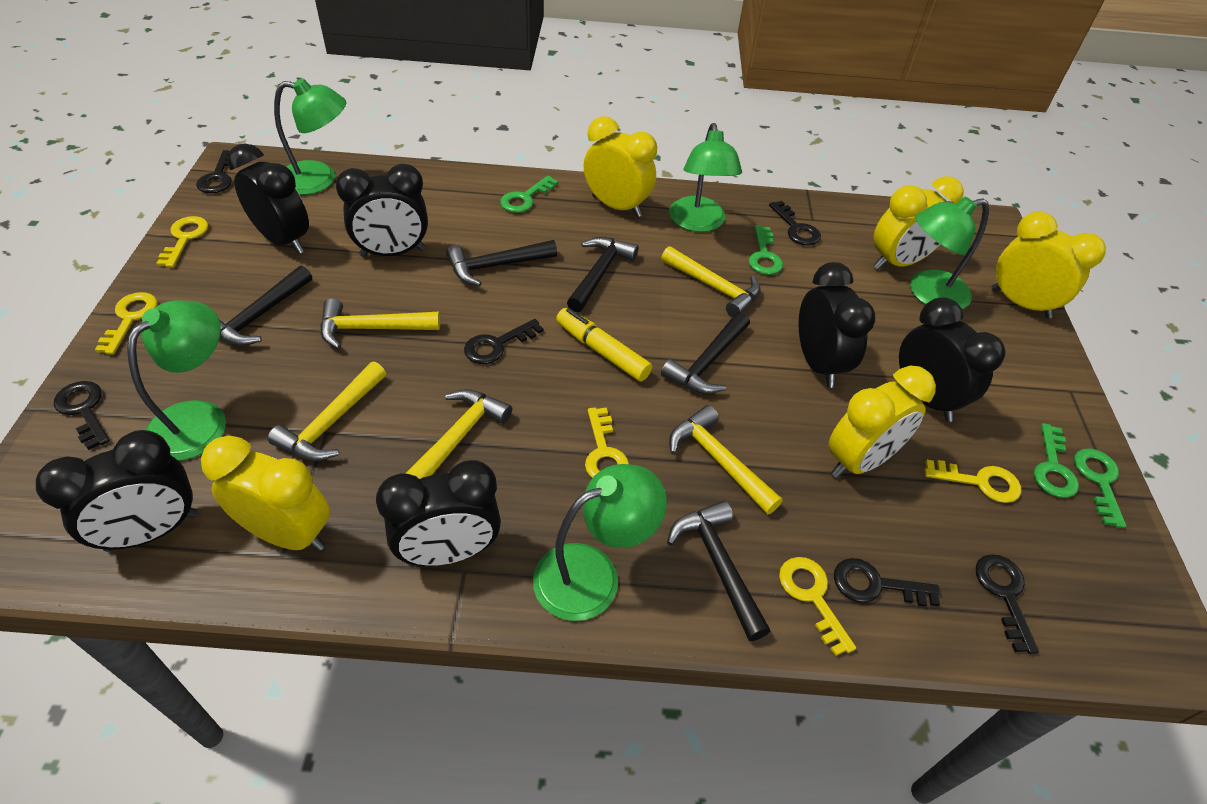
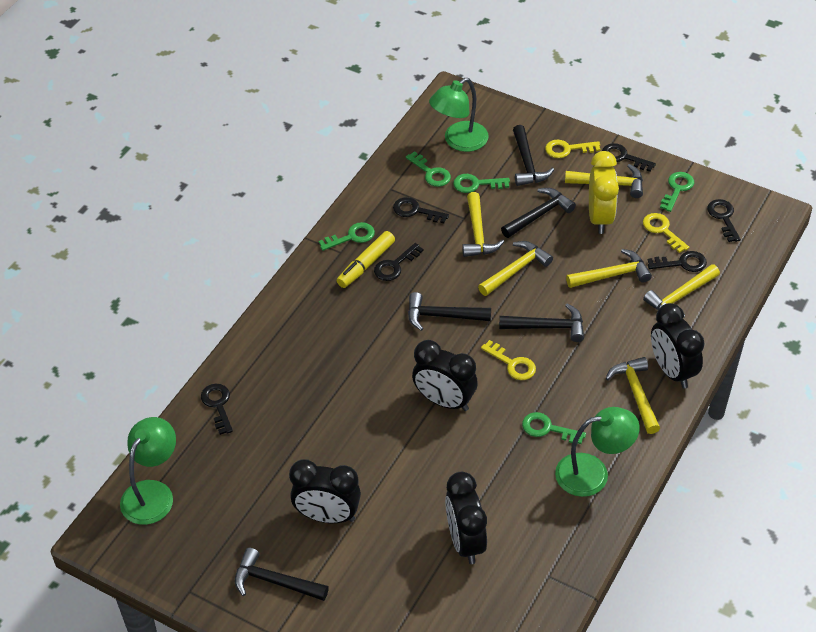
black clock: 6 -> 4
green key: 4 -> 5
green lamp: 5 -> 3
yellow clock: 5 -> 1
yellow hammer: 5 -> 6
yellow key: 5 -> 3

